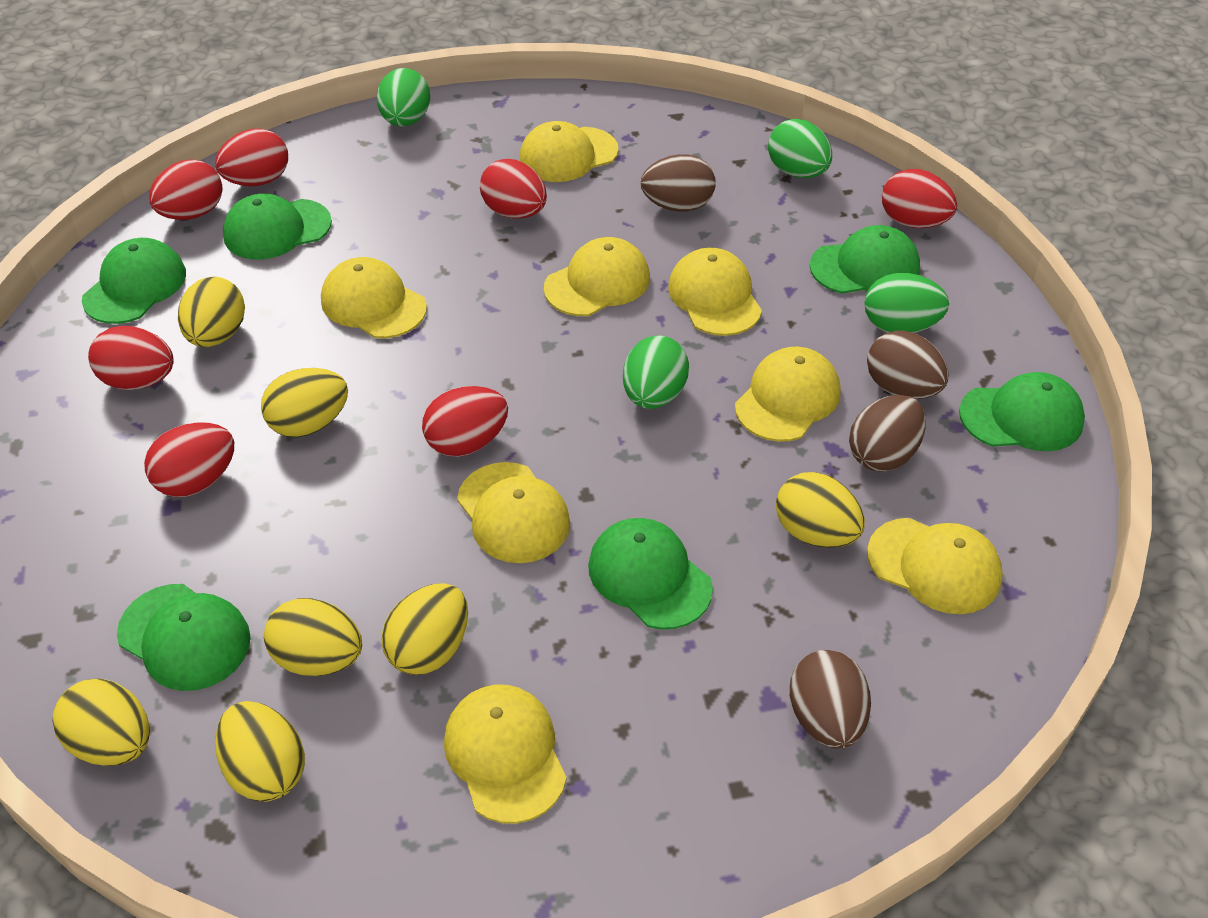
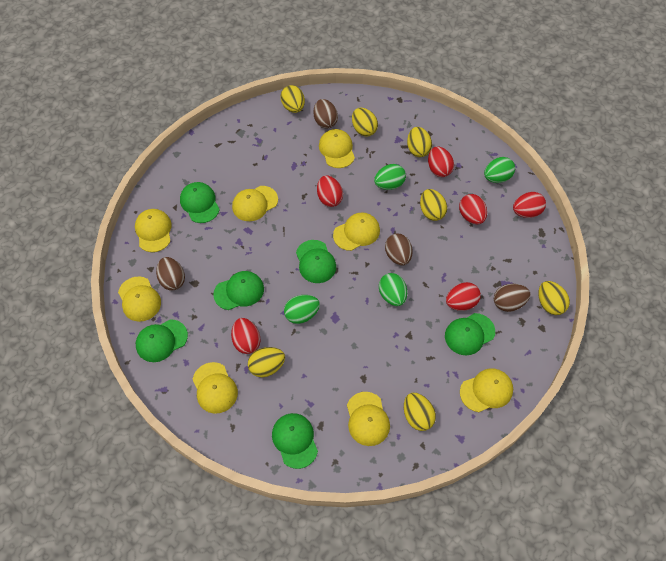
red egg: 7 -> 6

